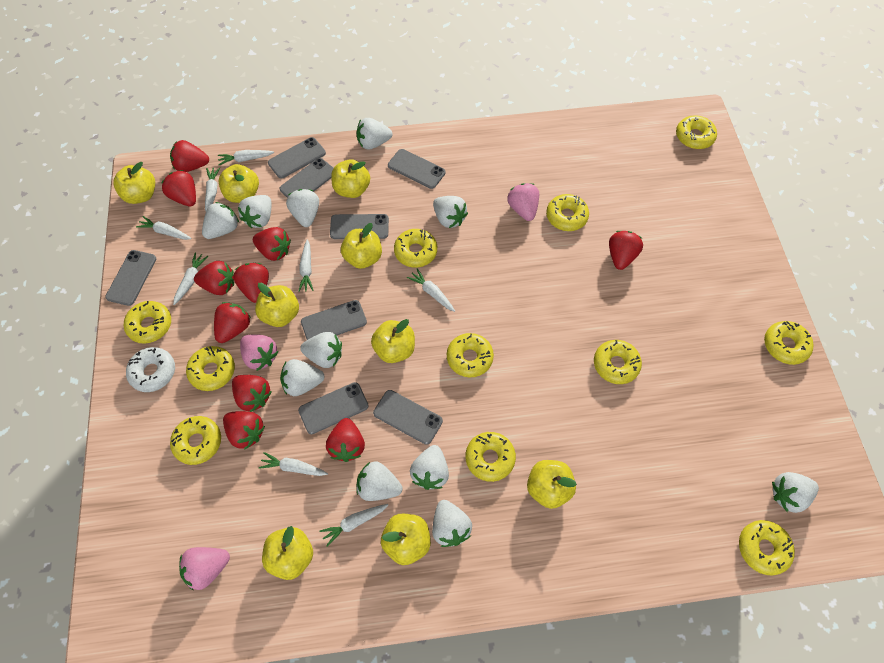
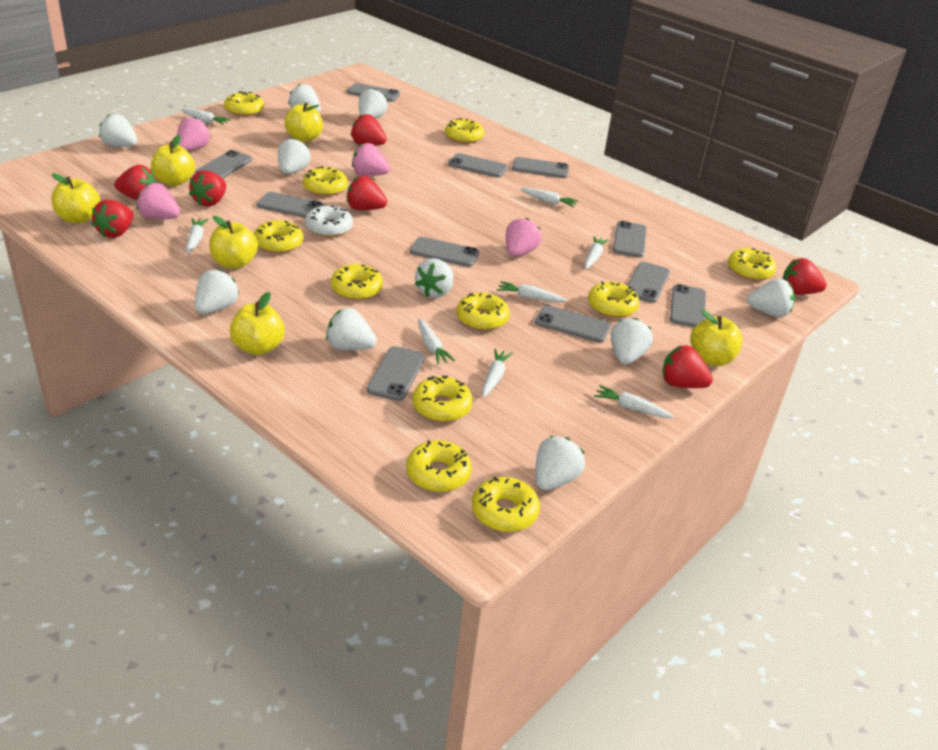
grey phone: 8 -> 11
pink strawberry: 3 -> 4
red strawberry: 10 -> 7
white strawberry: 11 -> 10
yellow apple: 9 -> 6

